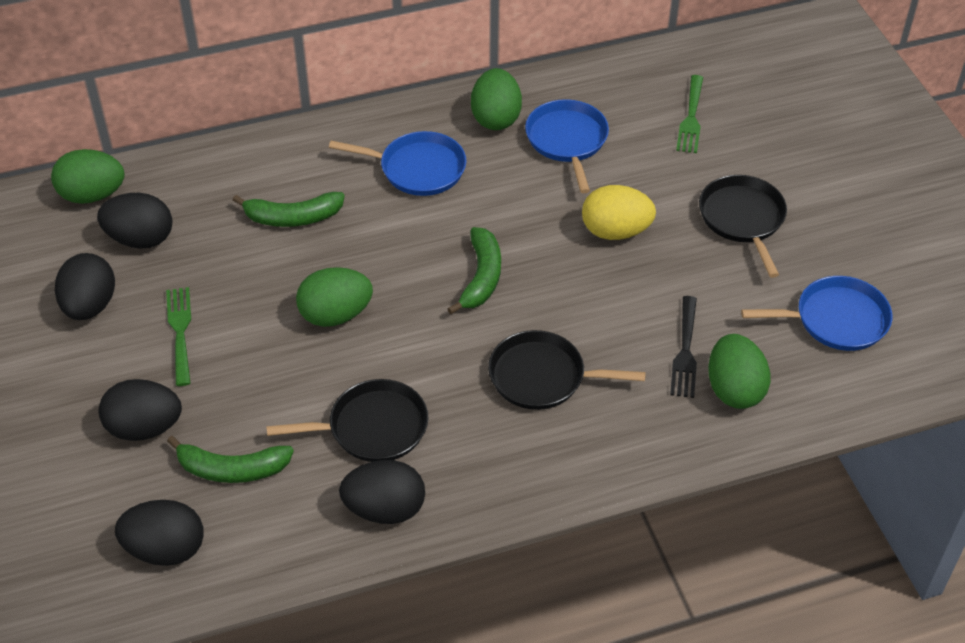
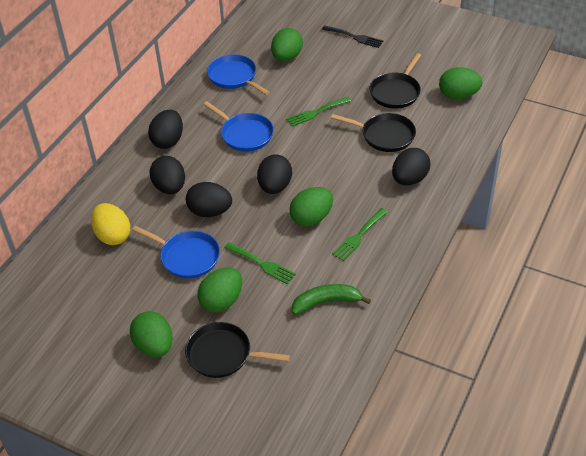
green banana: 3 -> 1
green egg: 4 -> 5
green fork: 2 -> 3

